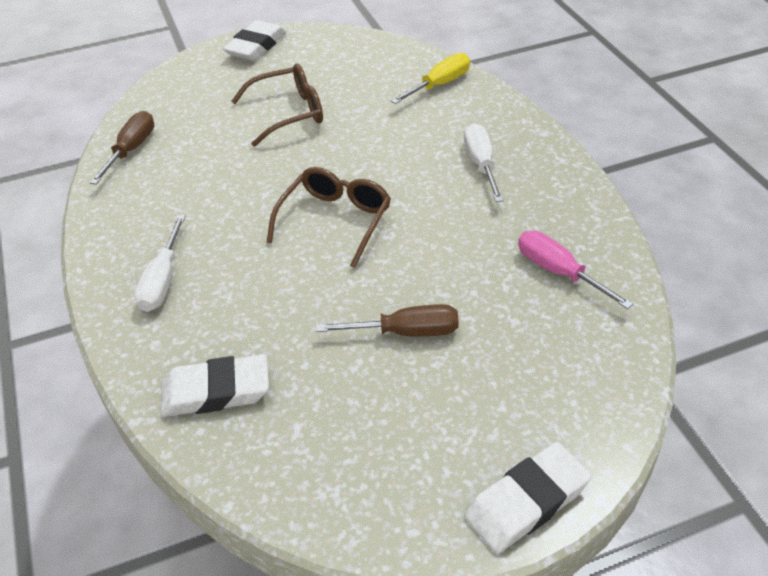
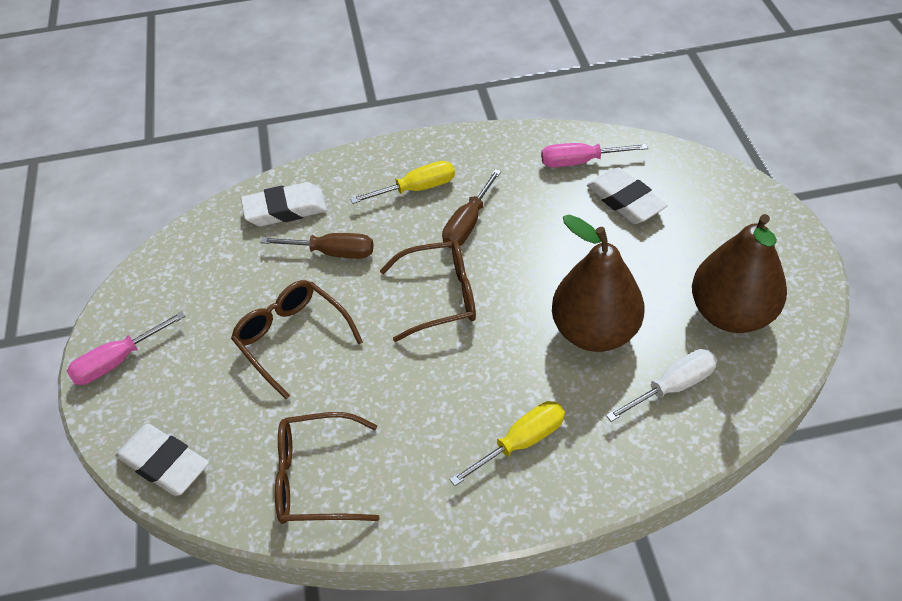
brown glasses: 2 -> 3
brown pear: 0 -> 2
pink screwdriver: 1 -> 2
white screwdriver: 2 -> 1
yellow screwdriver: 1 -> 2

